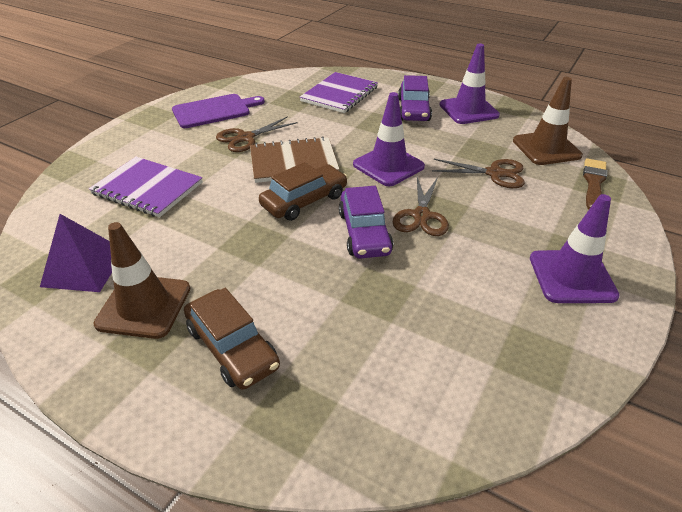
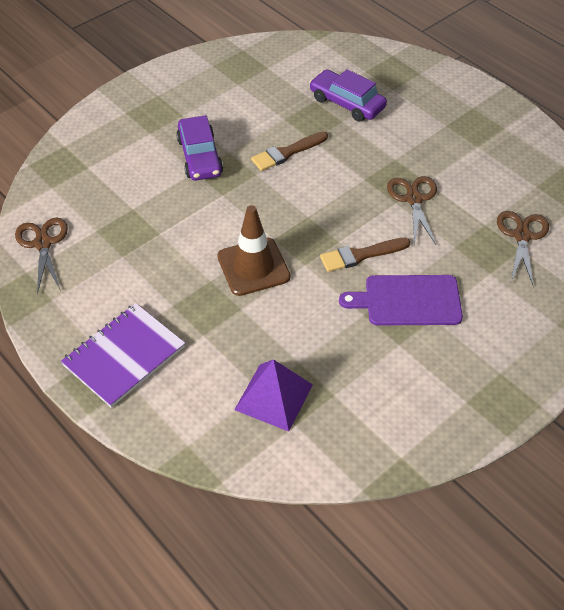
brown brush: 1 -> 2
brown car: 2 -> 0
brown notebook: 1 -> 0
brown traffic cone: 2 -> 1
purple notebook: 2 -> 1
purple traffic cone: 3 -> 0

